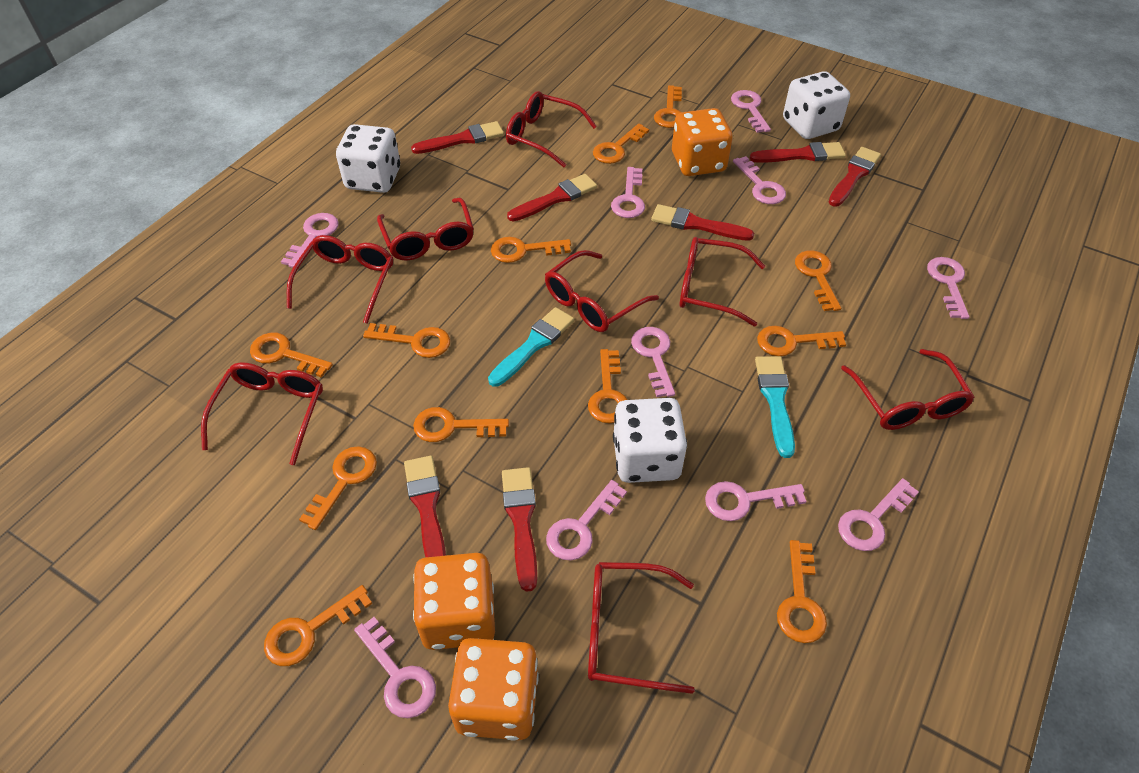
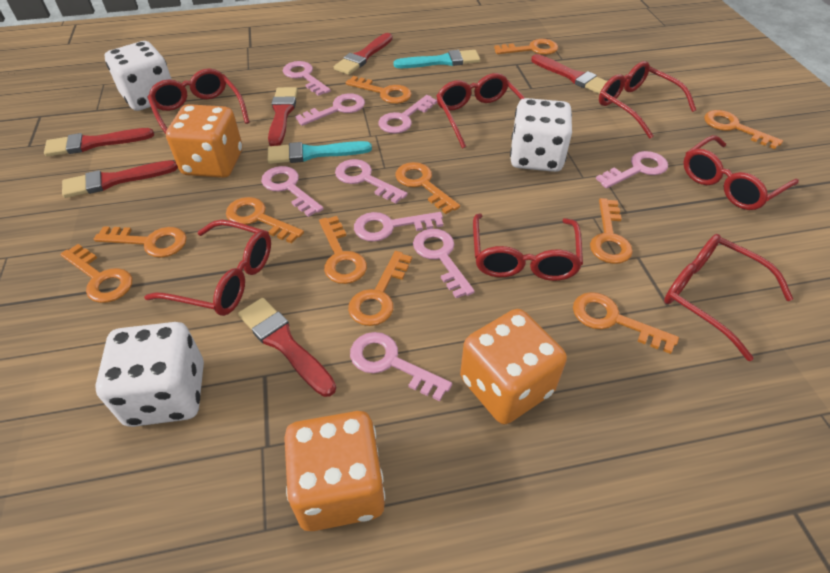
orange key: 12 -> 11
pink key: 10 -> 9
red brush: 7 -> 6
red glasses: 8 -> 7

